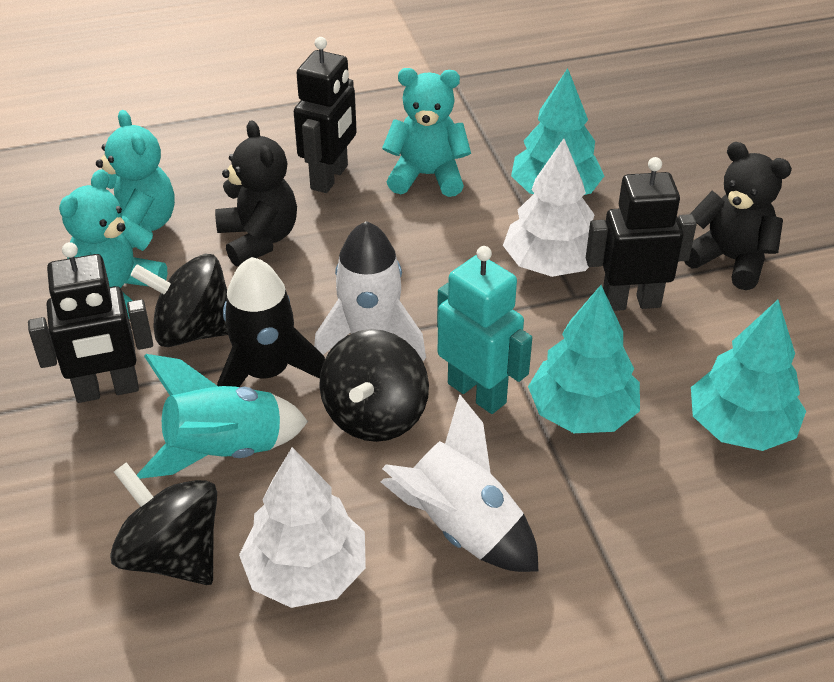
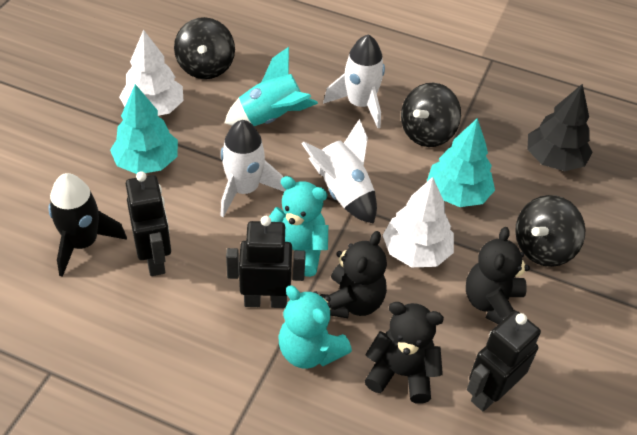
black teddy bear: 2 -> 3
black tree: 0 -> 1
turquoise robot: 1 -> 0
turquoise teddy bear: 3 -> 2
turquoise tree: 3 -> 2
white rocket: 2 -> 3

